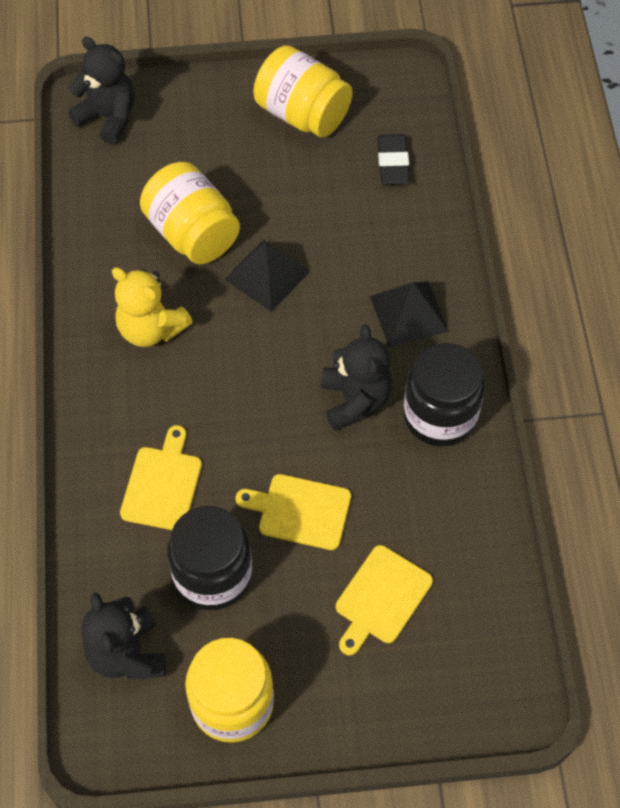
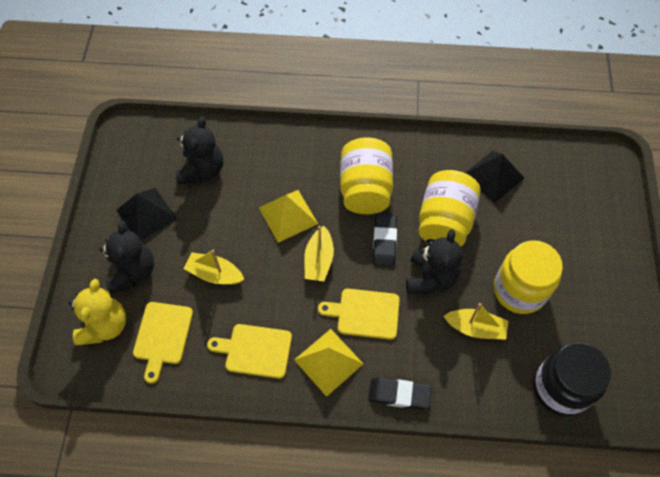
black eraser: 1 -> 2
black jar: 2 -> 1
yellow boat: 0 -> 3
yellow pyramid: 0 -> 2

